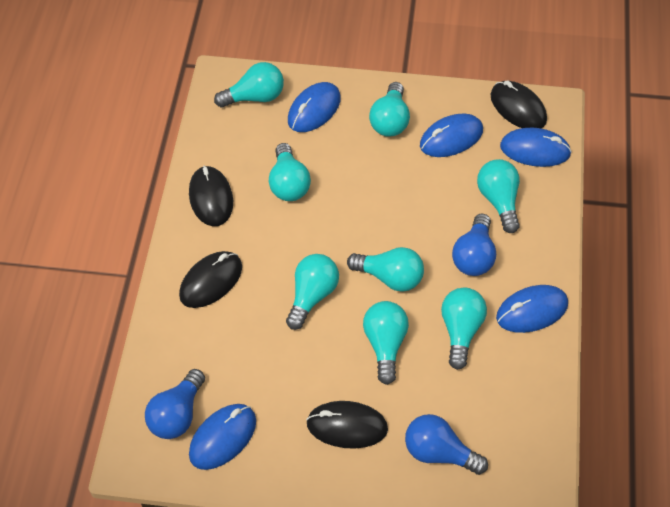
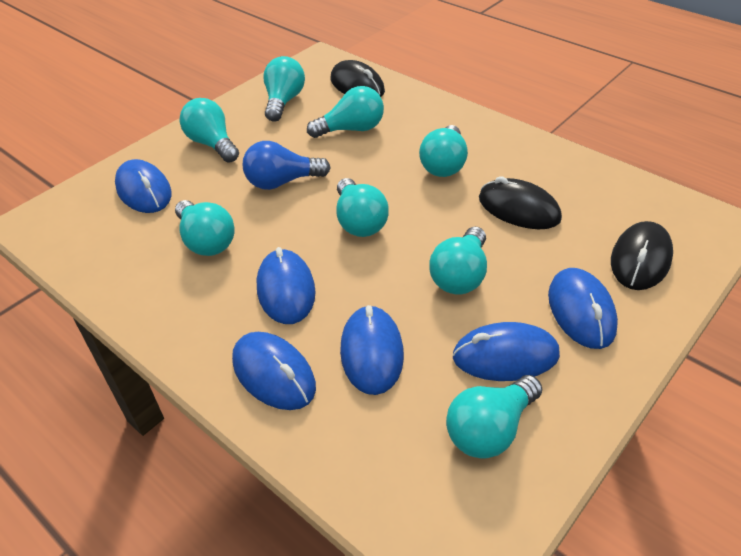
black mouse: 4 -> 3
blue light bulb: 3 -> 1
blue mouse: 5 -> 6

